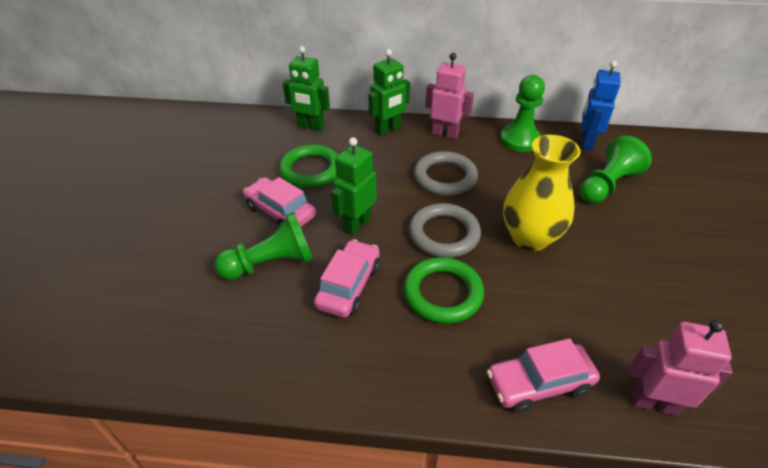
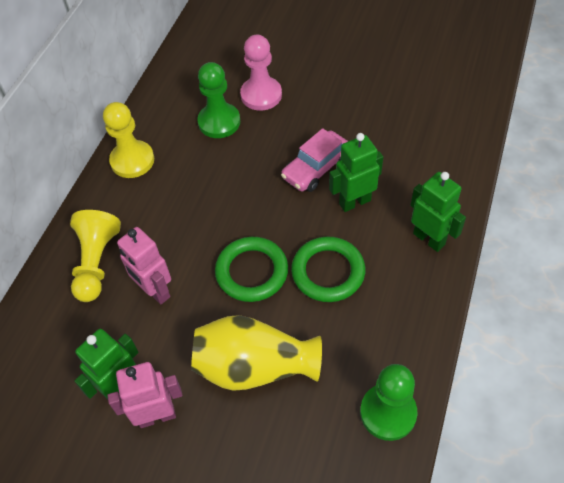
blue robot: 1 -> 0
green pawn: 3 -> 2
grey ring: 2 -> 0
pink car: 3 -> 1
pink pawn: 0 -> 1
yellow pawn: 0 -> 2

